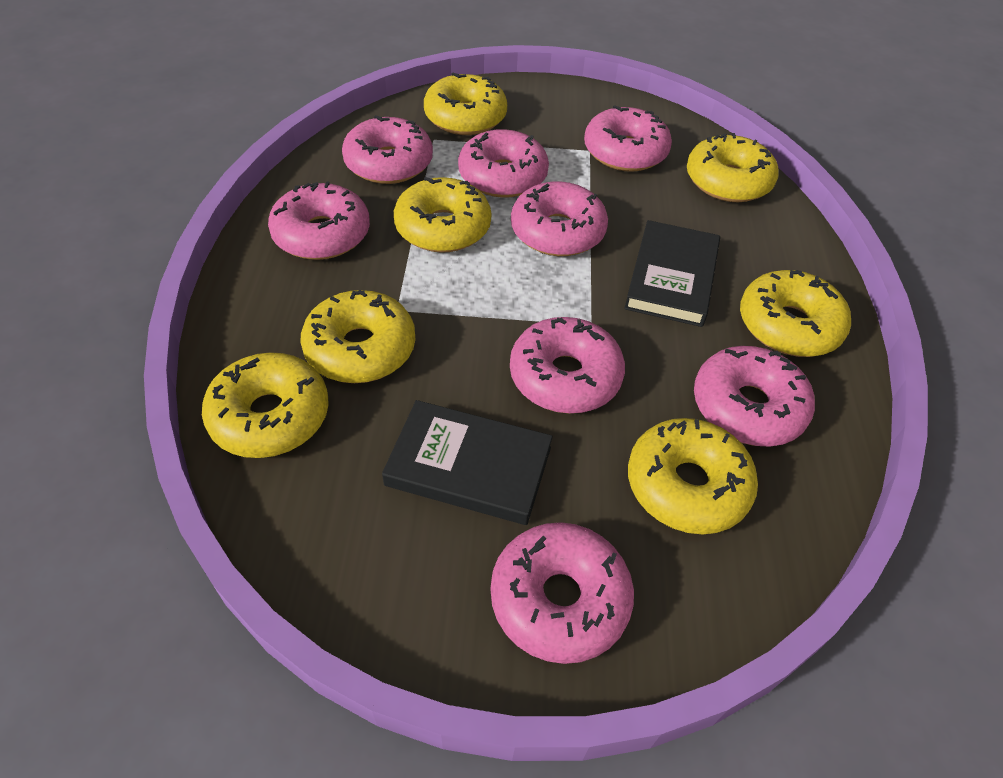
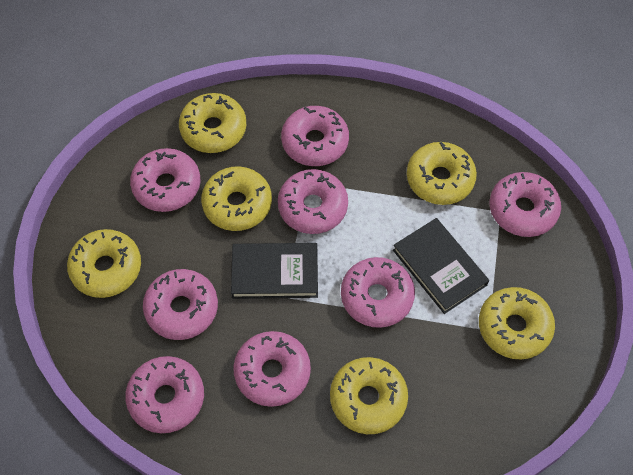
yellow donut: 7 -> 6

